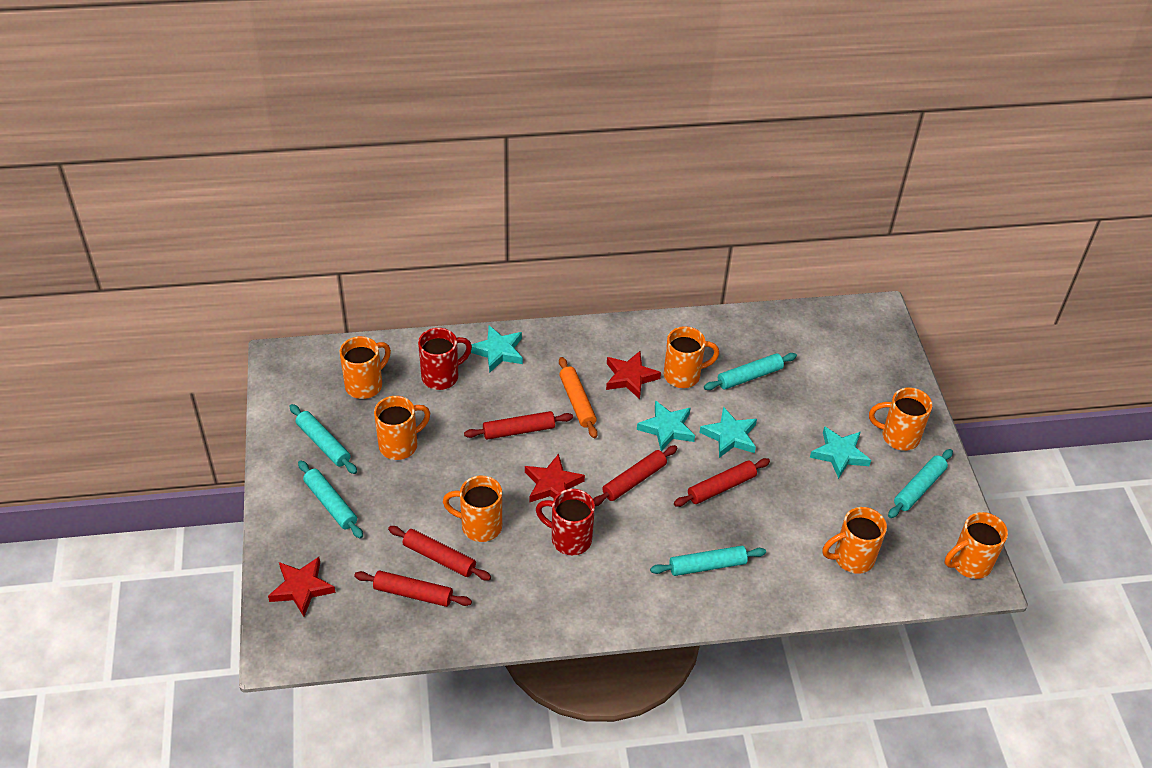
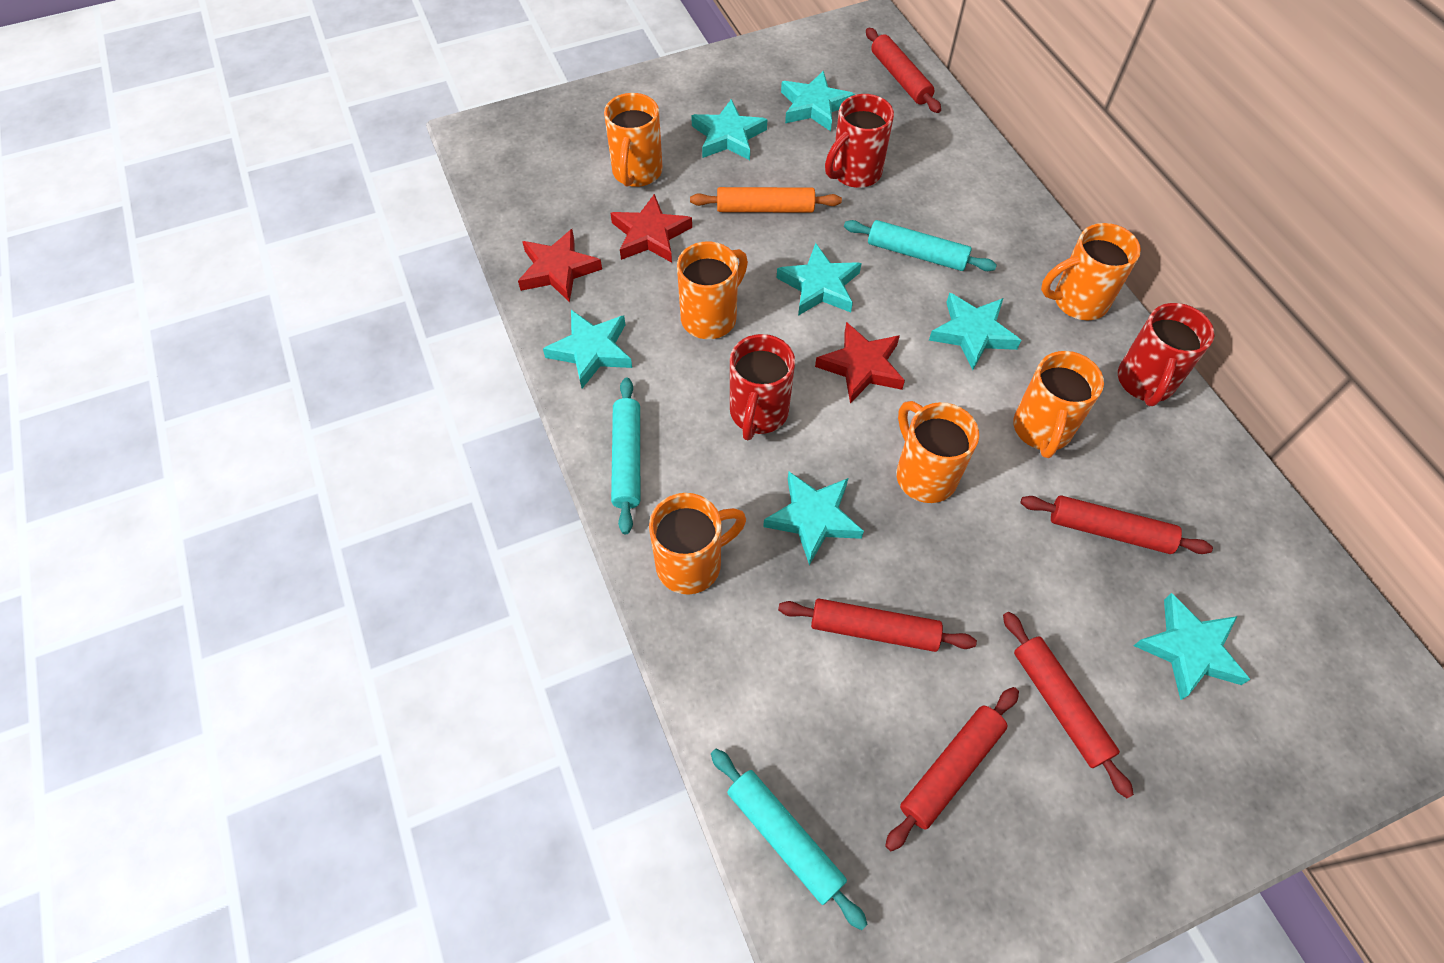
orange mug: 7 -> 6
red mug: 2 -> 3
turquoise rolling pin: 5 -> 3
turquoise star: 4 -> 7

